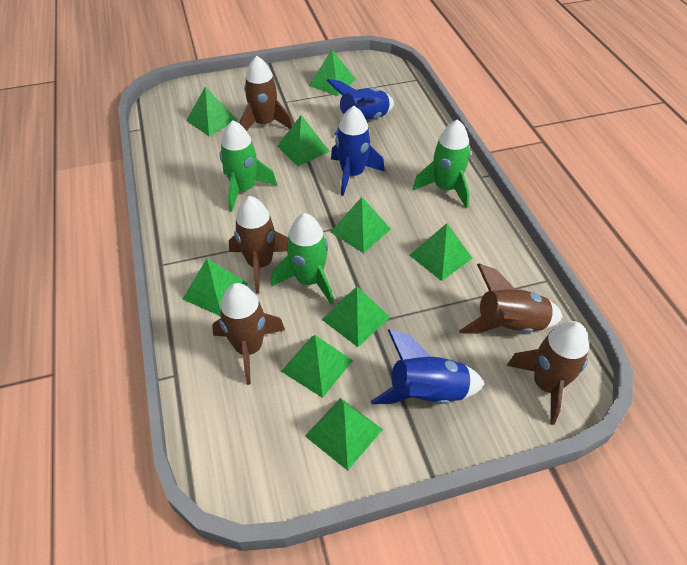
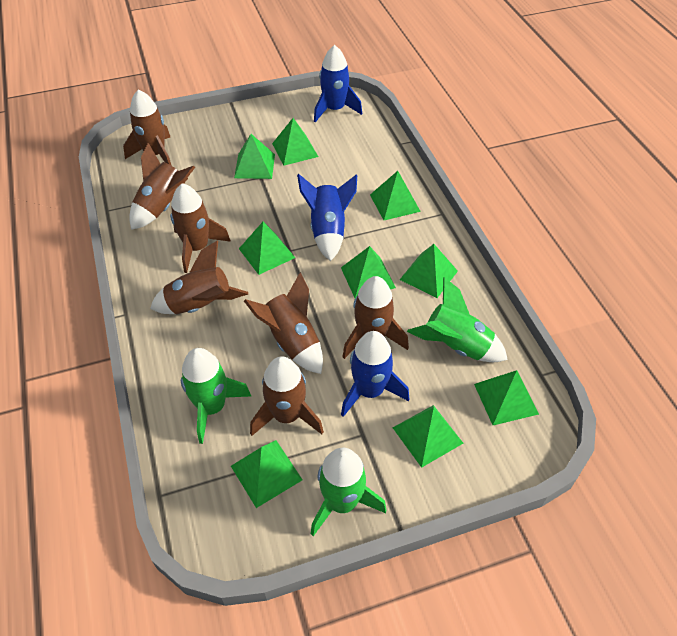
brown rocket: 5 -> 7

